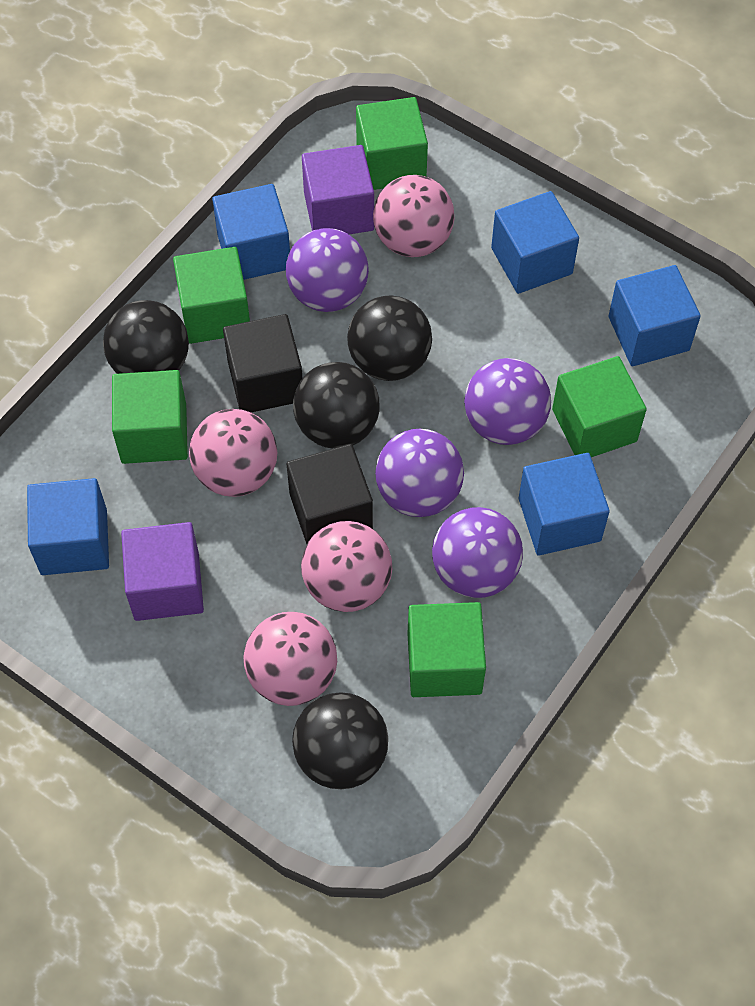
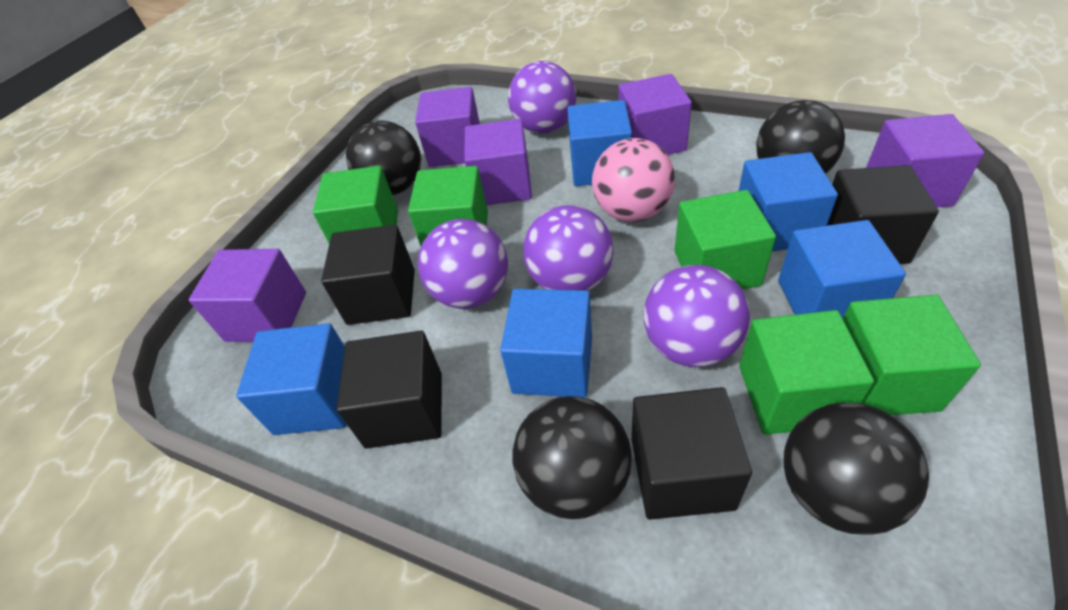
black cube: 2 -> 4
pink ball: 4 -> 1
purple cube: 2 -> 5

